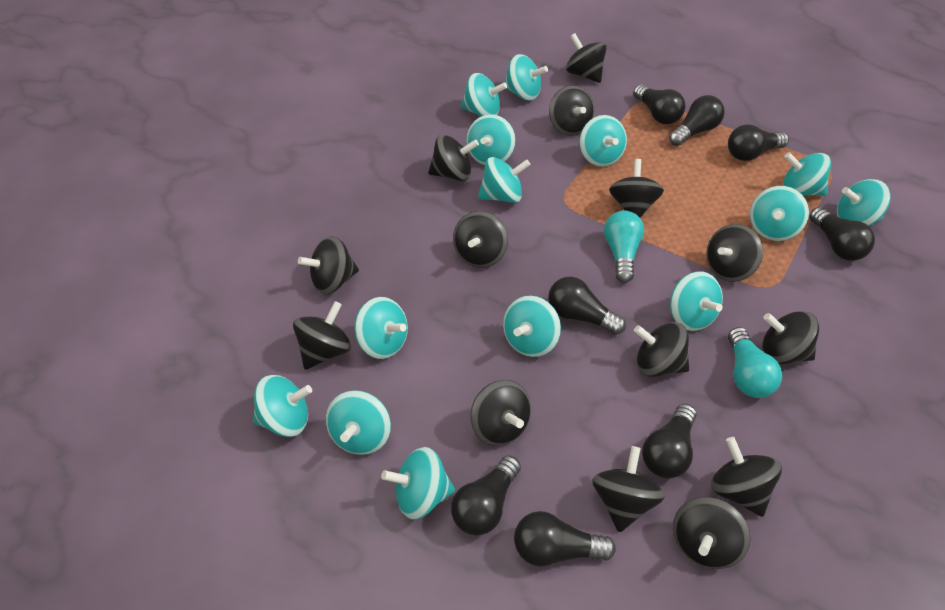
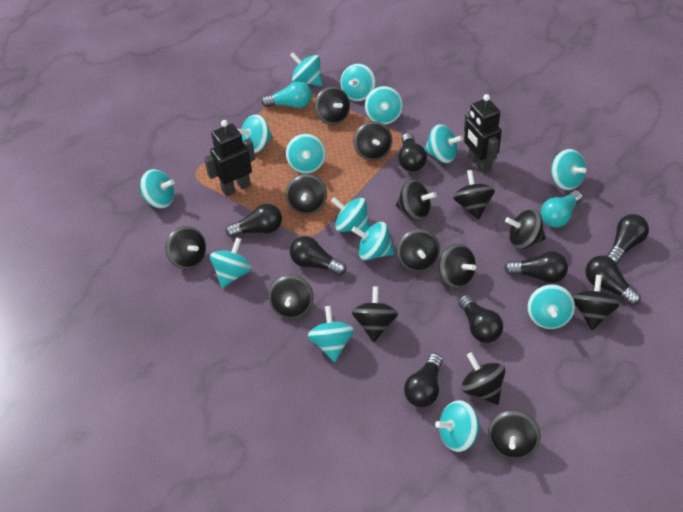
black robot: 0 -> 2

